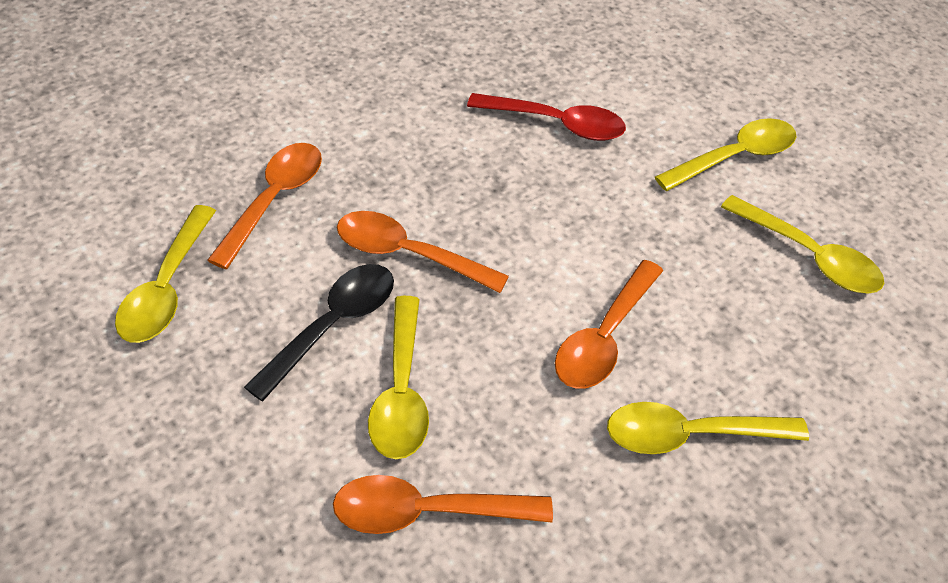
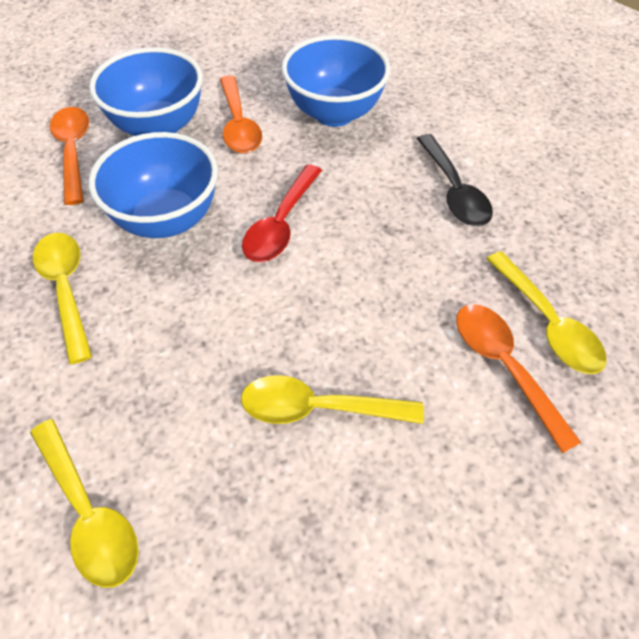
blue bowl: 0 -> 3
orange spoon: 4 -> 3
yellow spoon: 5 -> 4

